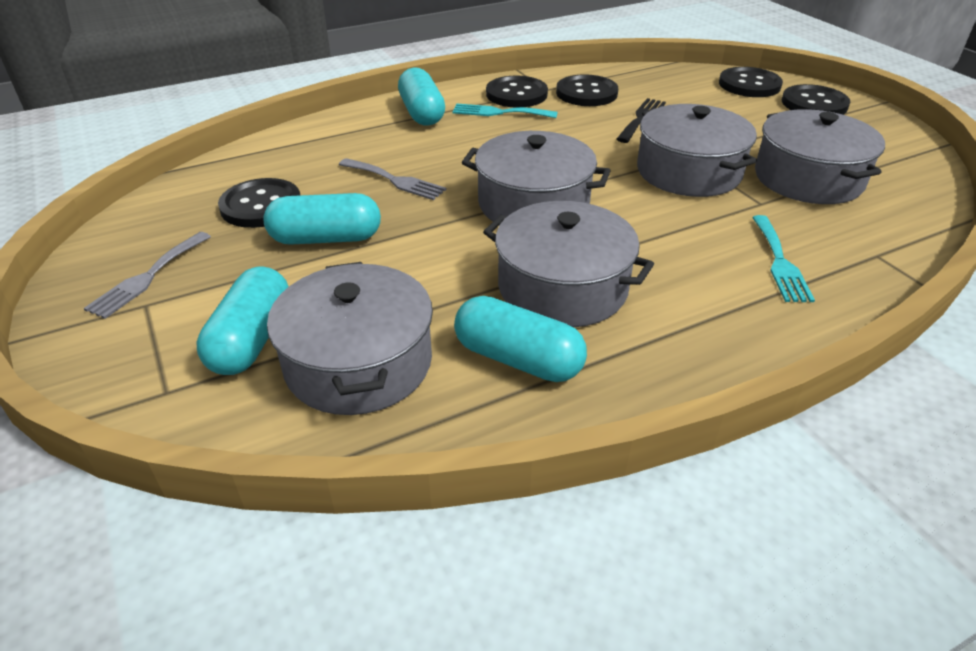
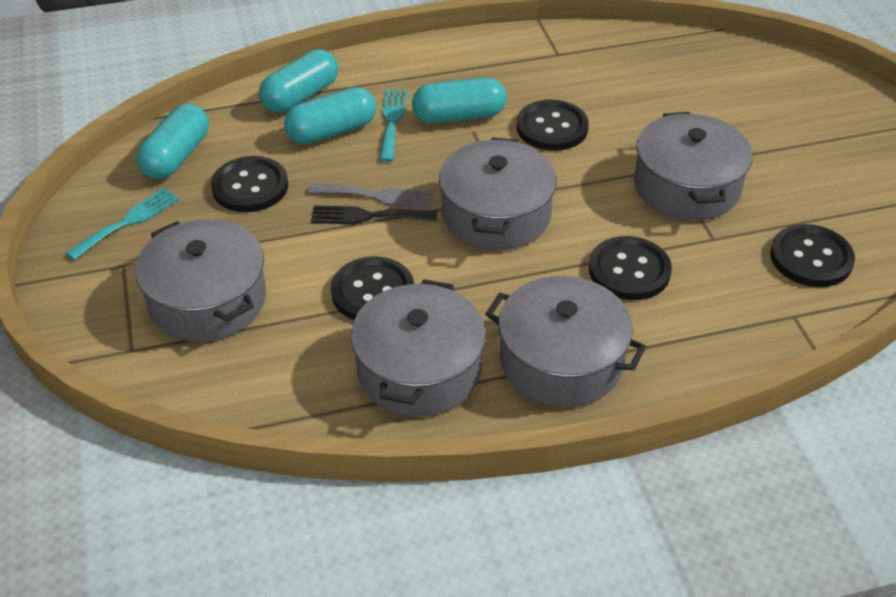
grey fork: 2 -> 1

